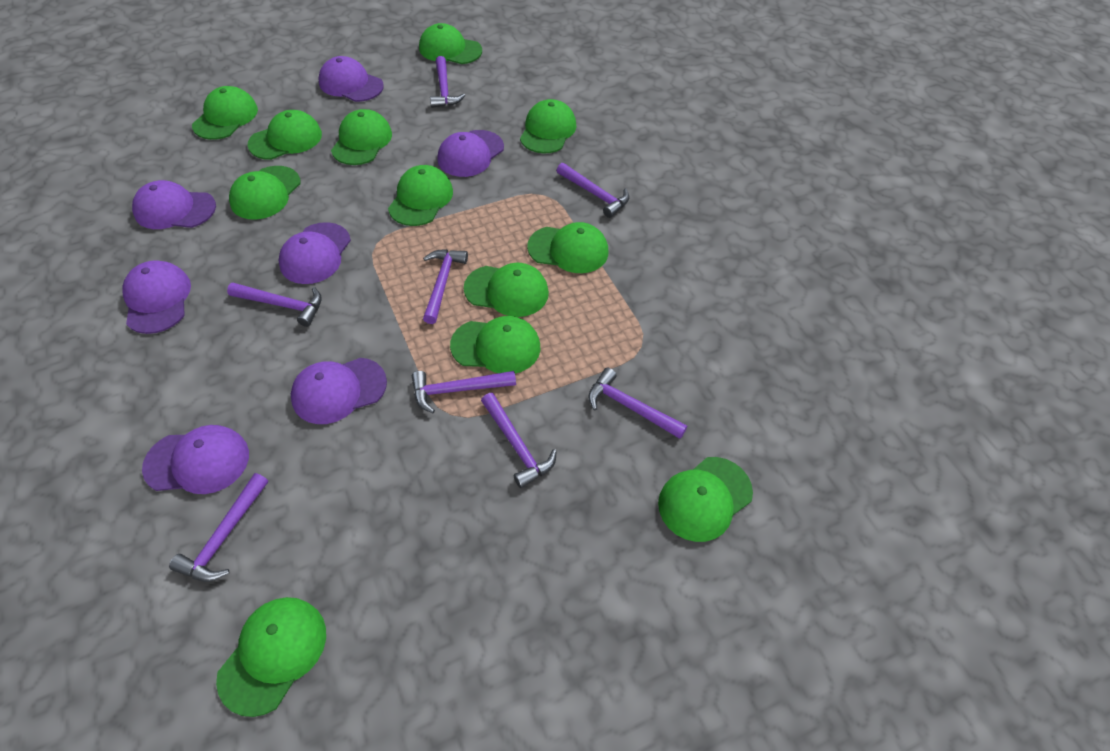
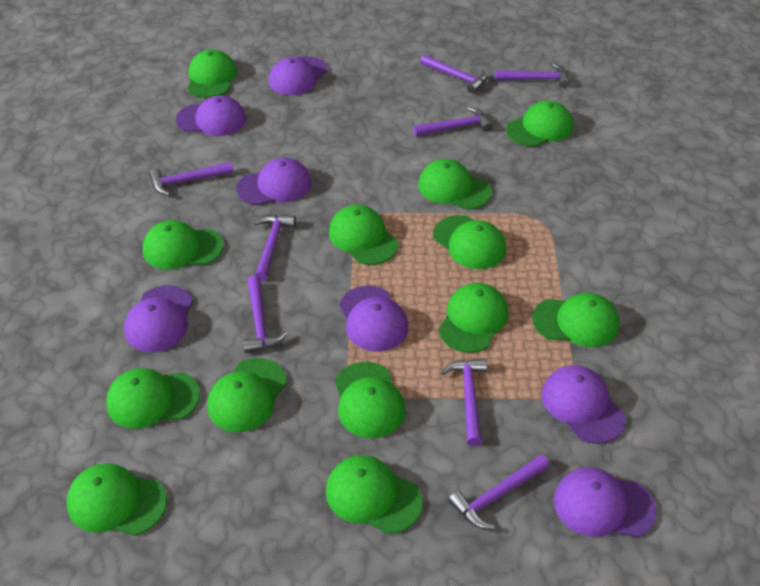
green cap: 12 -> 13

